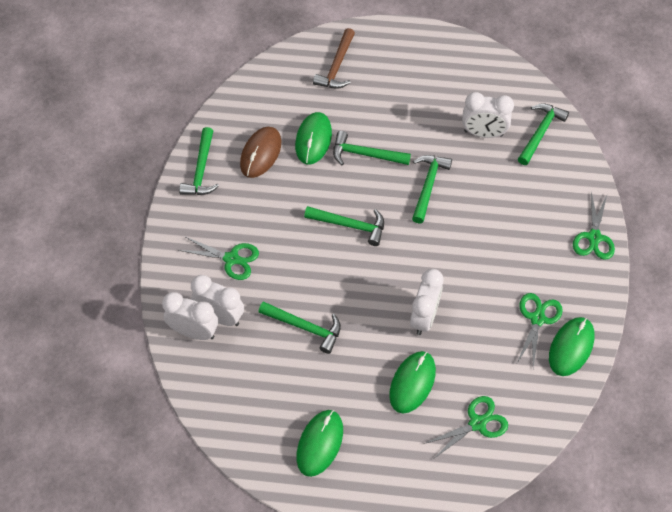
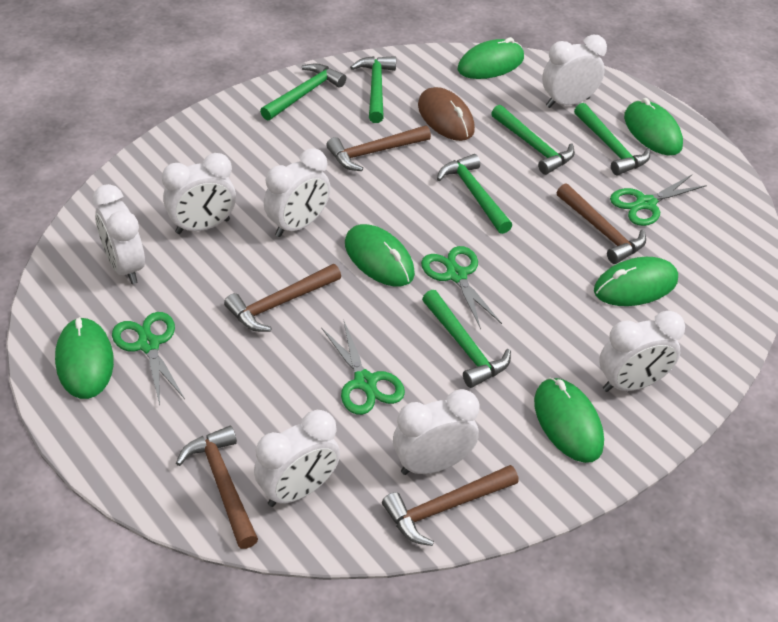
brown hammer: 1 -> 5
green mouse: 4 -> 6
white clock: 4 -> 7

